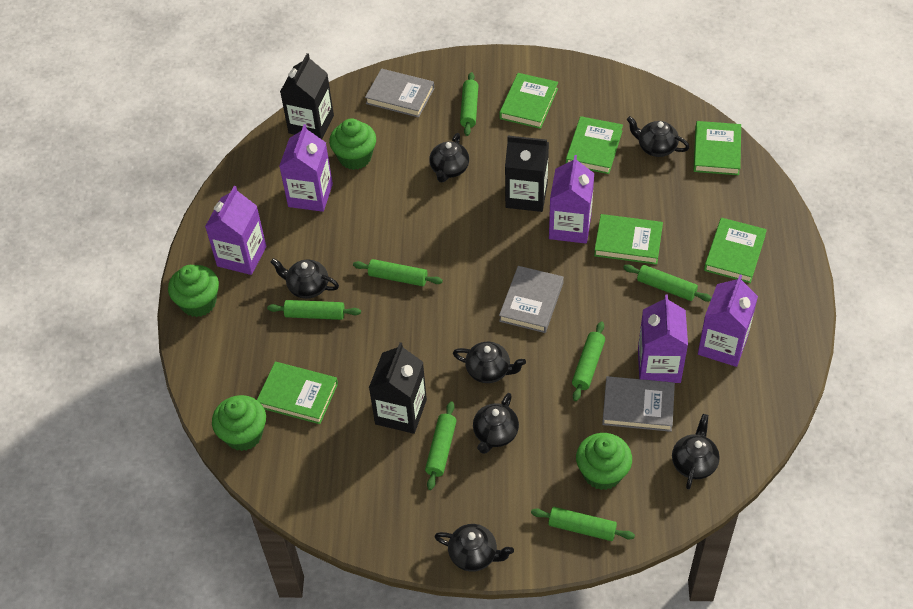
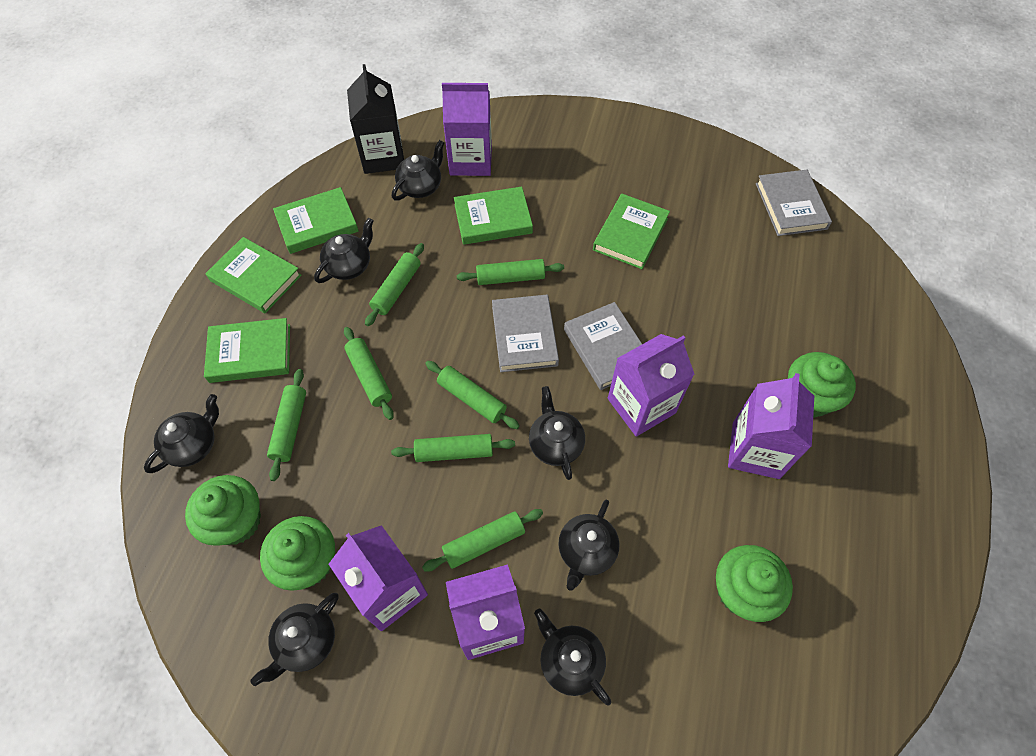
black carton: 3 -> 1
green book: 6 -> 5

